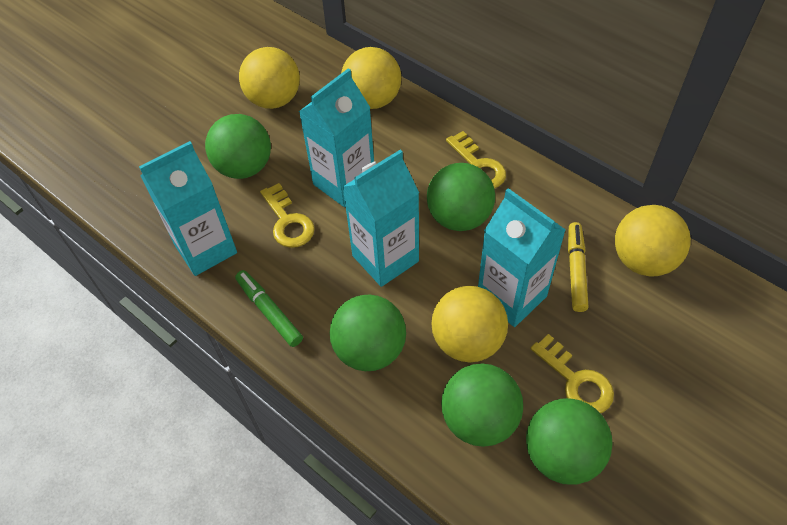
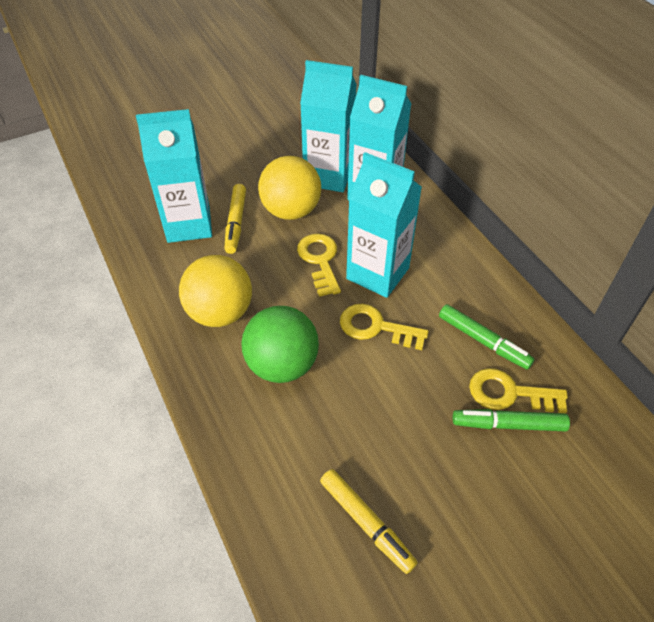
green ball: 5 -> 1
green marker: 1 -> 2
yellow ball: 4 -> 2
yellow marker: 1 -> 2

